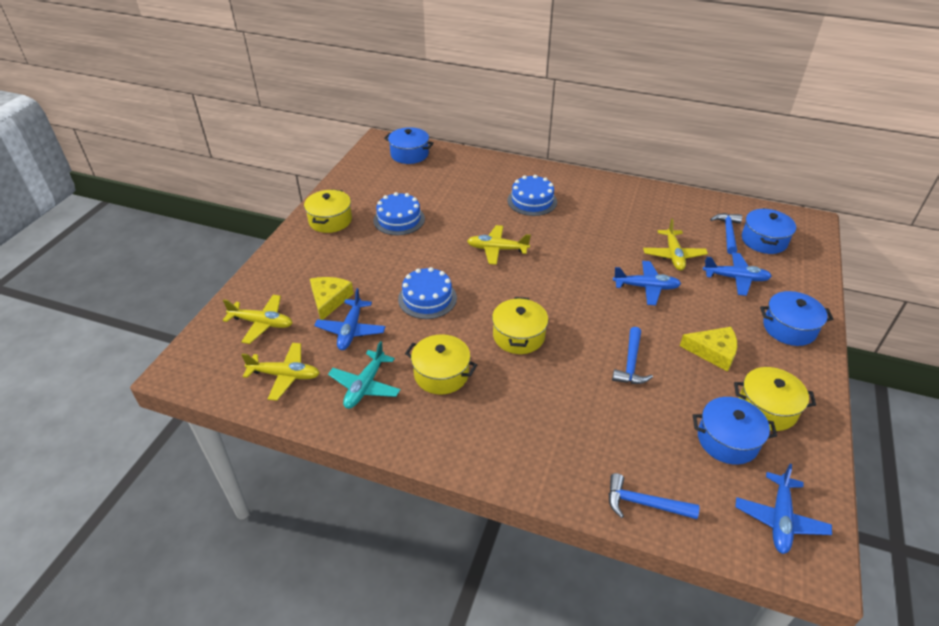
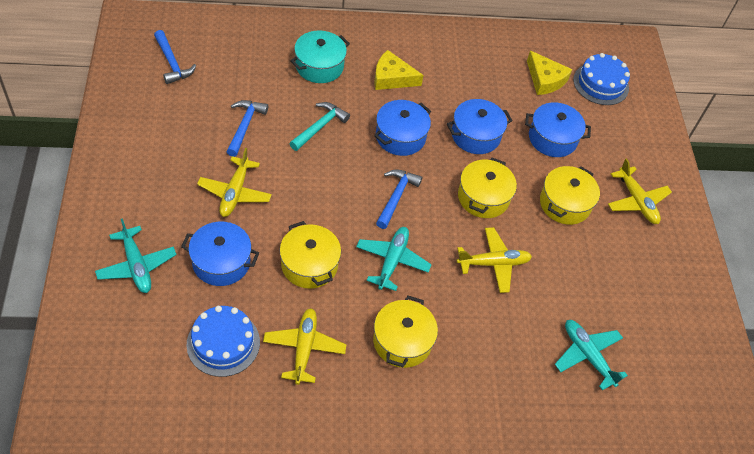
blue cake: 3 -> 2
blue plane: 4 -> 0
turquoise hammer: 0 -> 1
turquoise plane: 1 -> 3
turquoise pot: 0 -> 1

